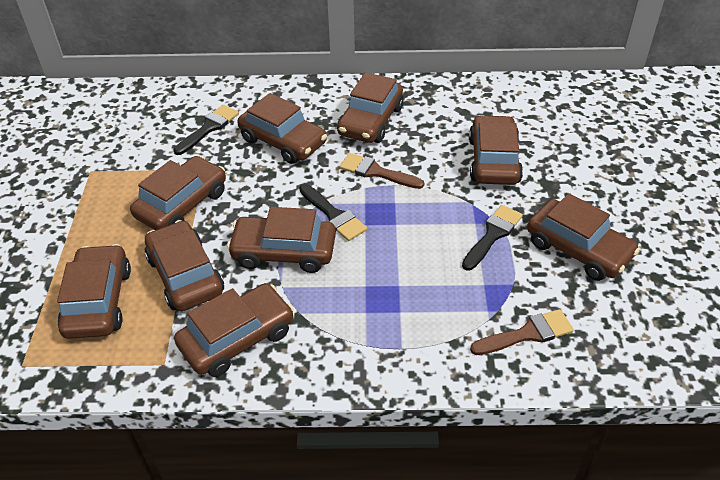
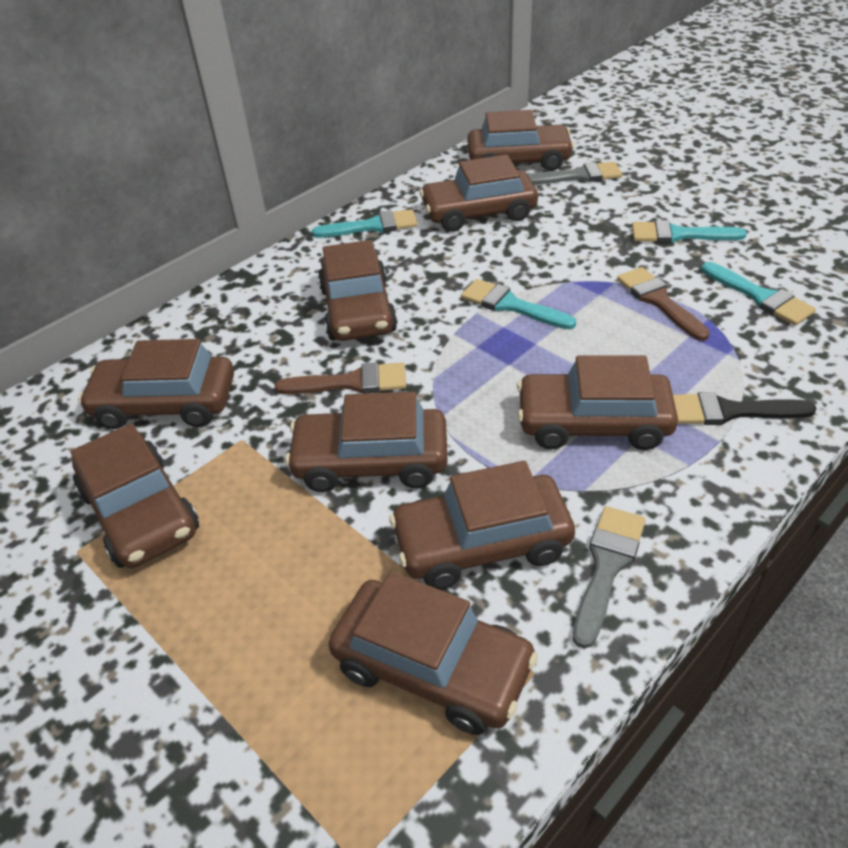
black brush: 3 -> 1
grey brush: 0 -> 2
turquoise brush: 0 -> 4

